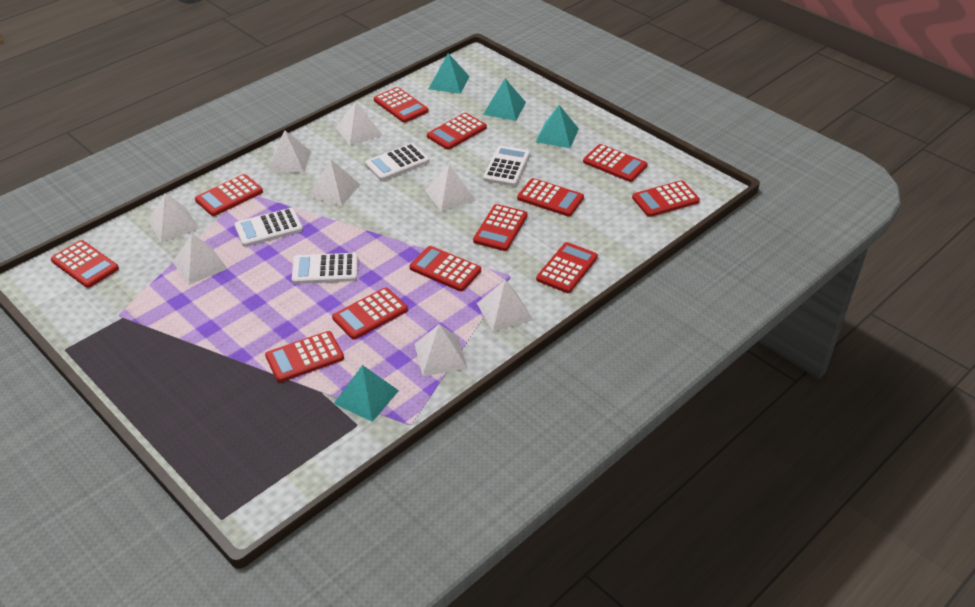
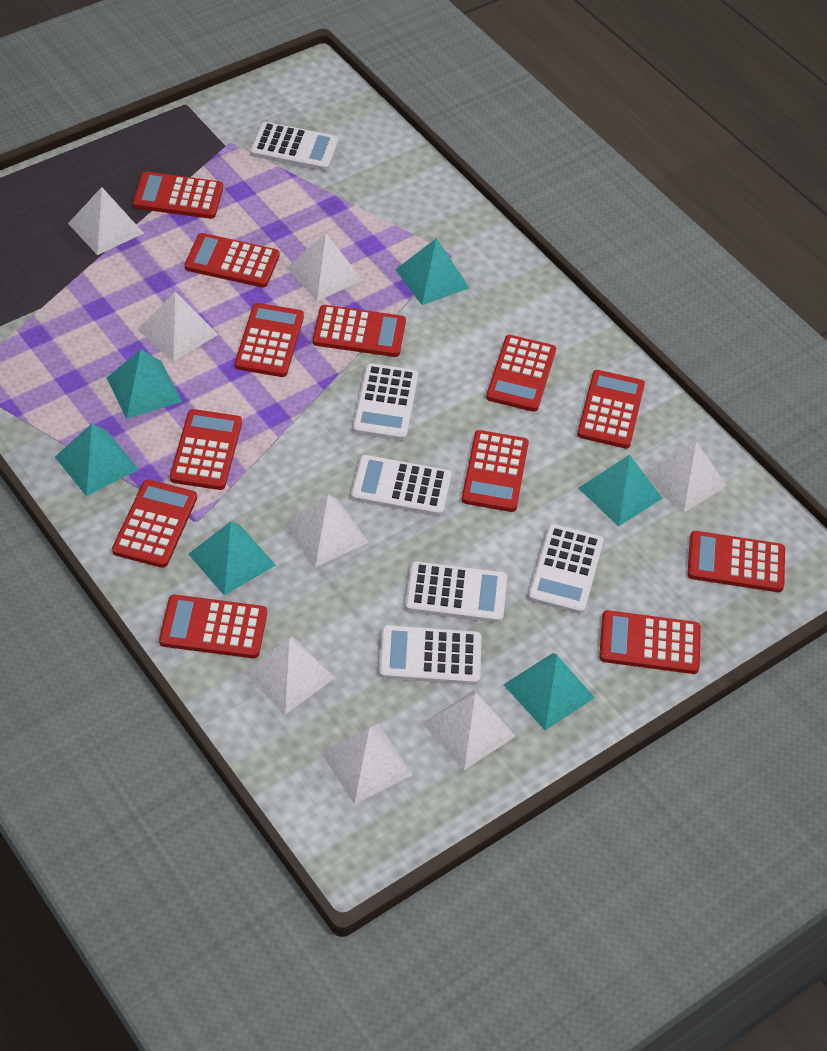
turquoise pyramid: 4 -> 6
white calculator: 4 -> 6

